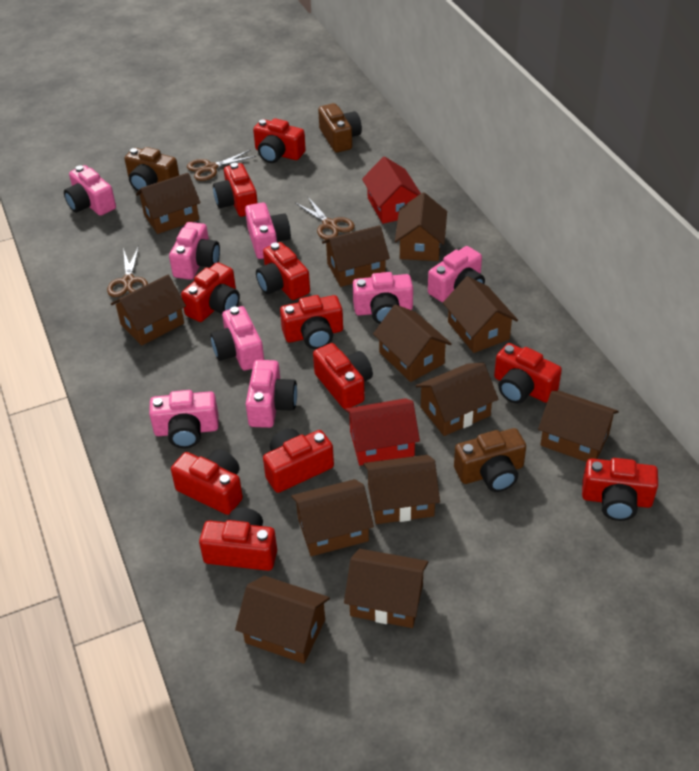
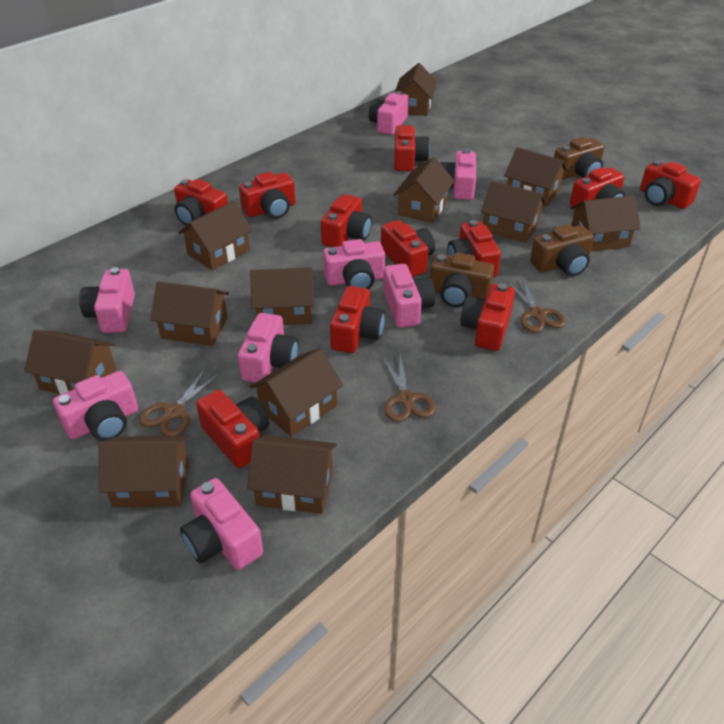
red house: 2 -> 0

